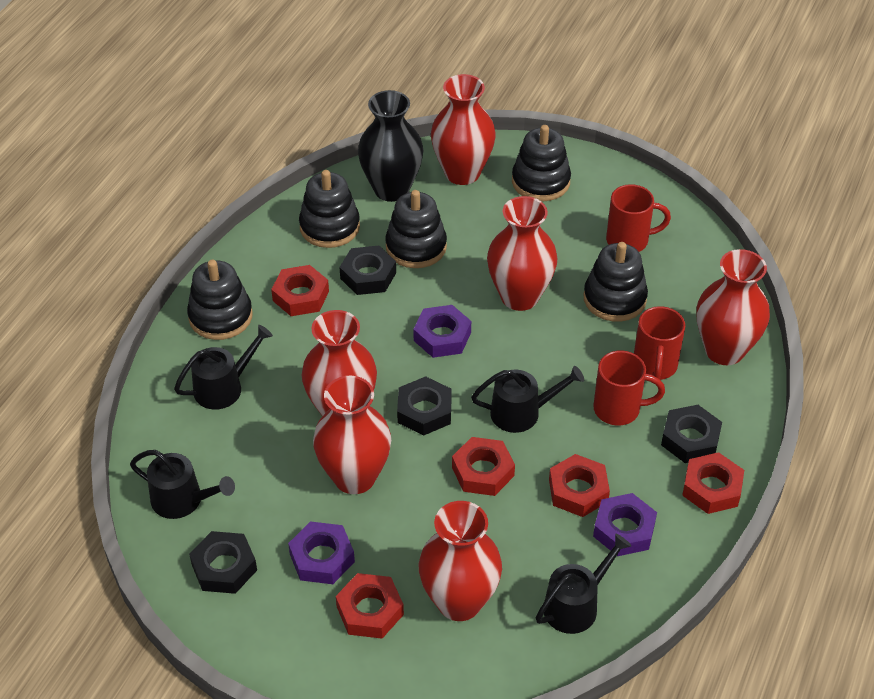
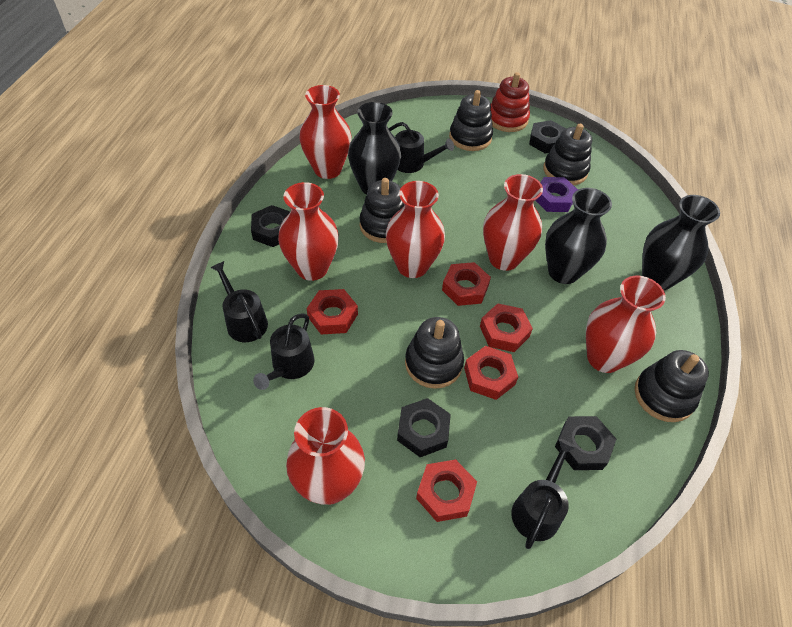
black vase: 1 -> 3
purple nut: 3 -> 1
red mug: 3 -> 0
red stacking toy: 0 -> 1

